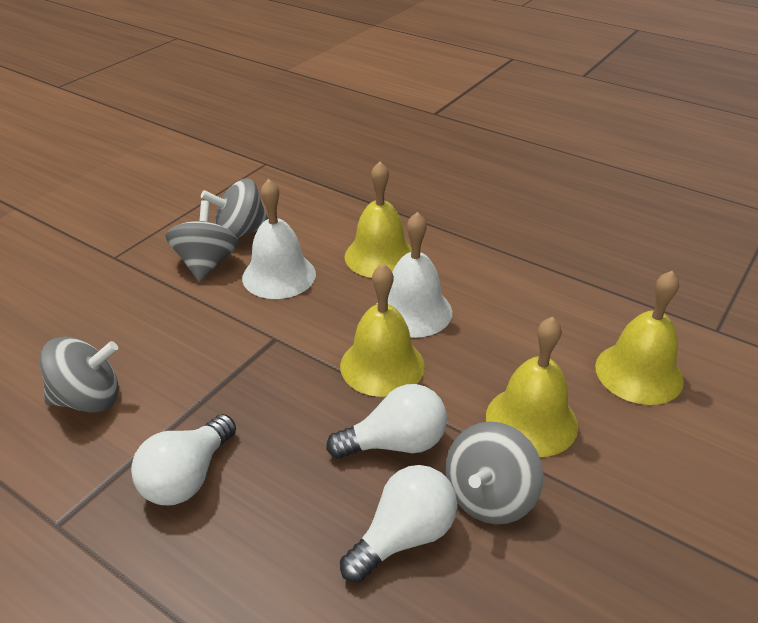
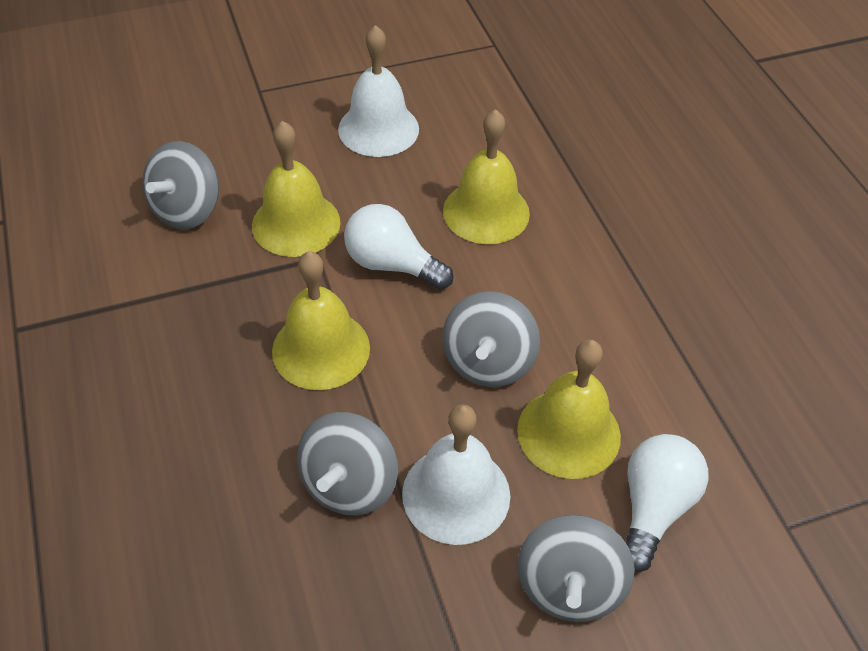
white light bulb: 3 -> 2

